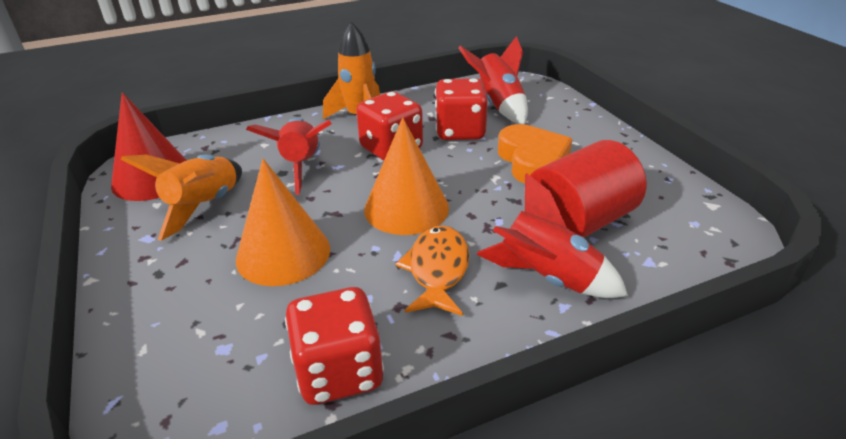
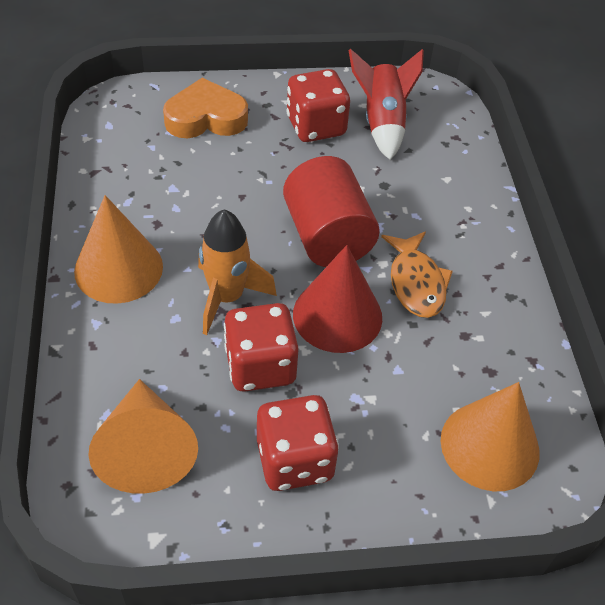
orange cone: 2 -> 3
orange rocket: 2 -> 1
red rocket: 3 -> 1

